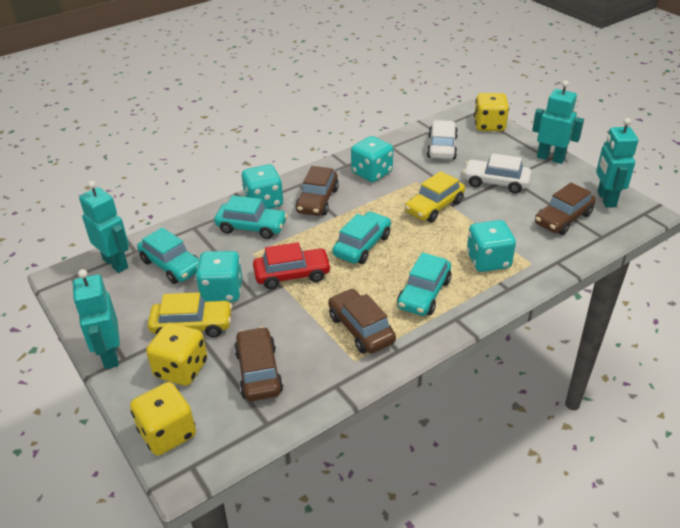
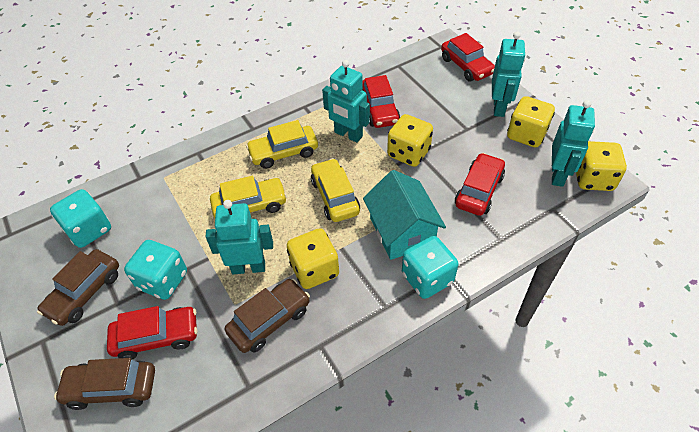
brown car: 4 -> 3
red car: 1 -> 4
turquoise car: 4 -> 0
turquoise dice: 4 -> 3
turquoise house: 0 -> 1
white car: 2 -> 0
yellow car: 2 -> 3
yellow dice: 3 -> 4

